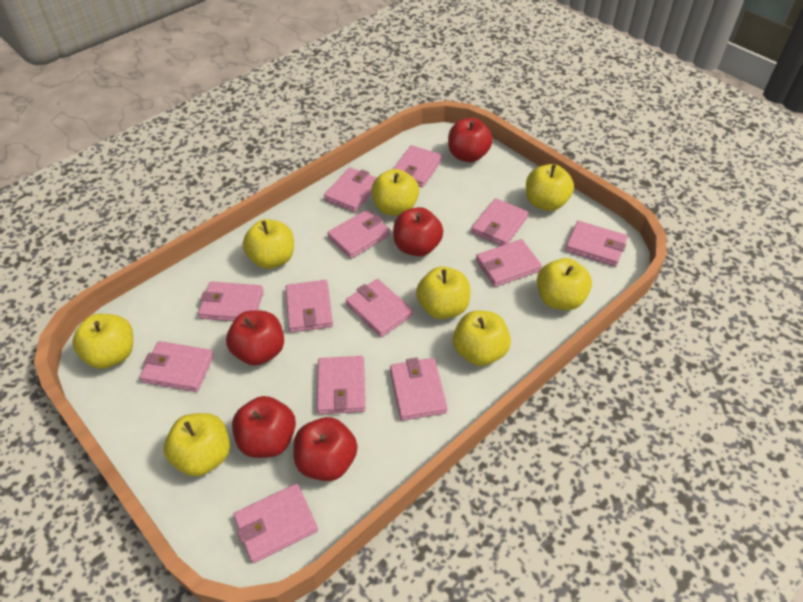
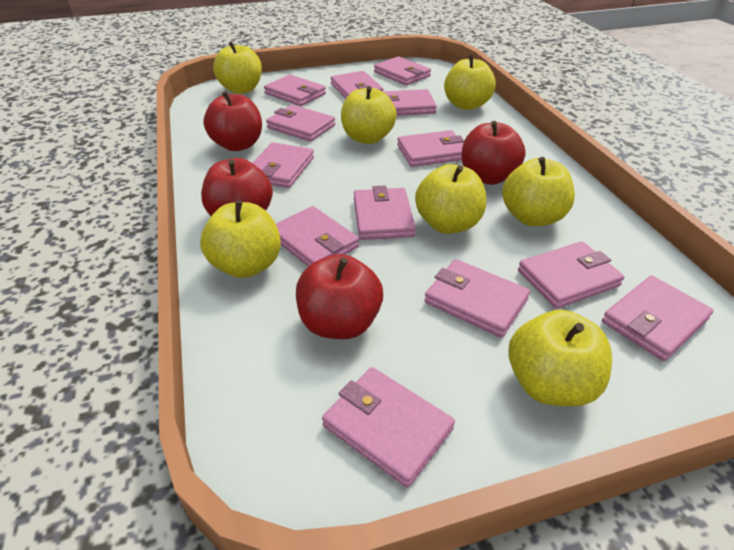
red apple: 5 -> 4
yellow apple: 8 -> 7

